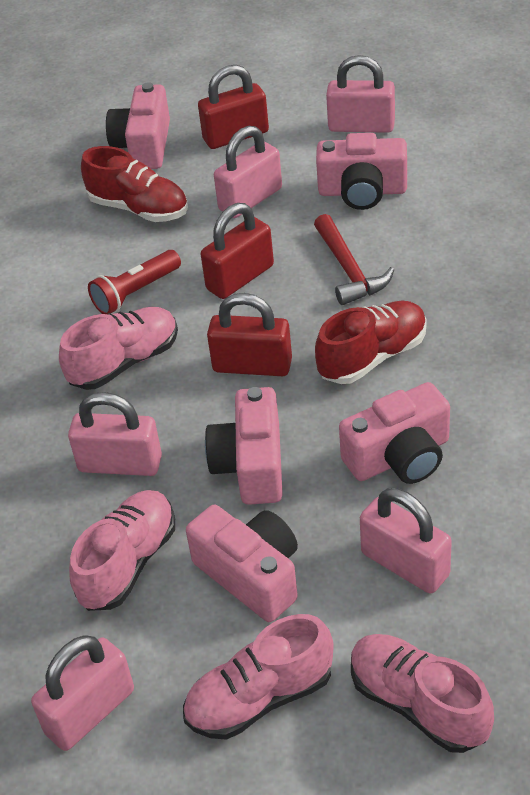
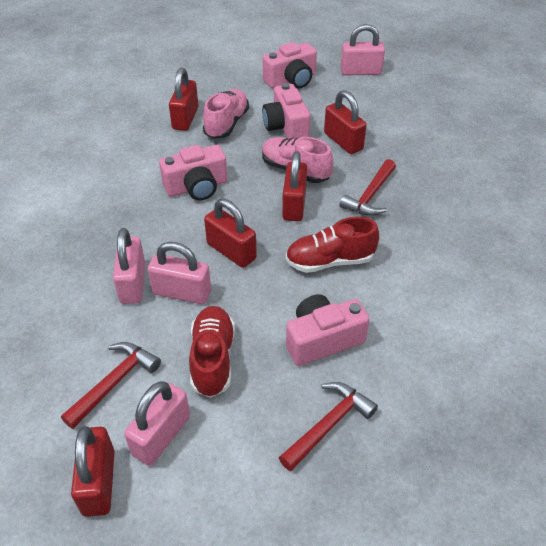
pink camera: 5 -> 4
pink padlock: 5 -> 4
pink shoe: 4 -> 2
red flashlight: 1 -> 0
red hammer: 1 -> 3
red padlock: 3 -> 5

